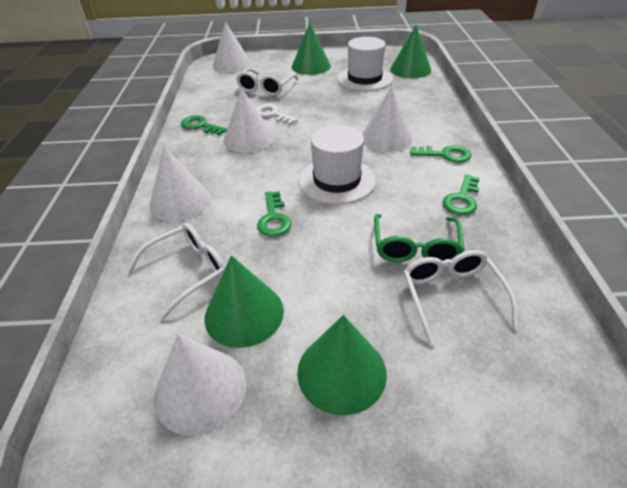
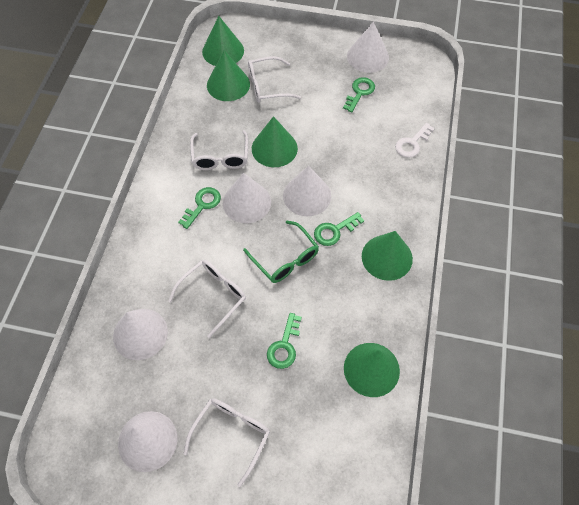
green cone: 4 -> 5
white glasses: 3 -> 4
white hat: 2 -> 0

